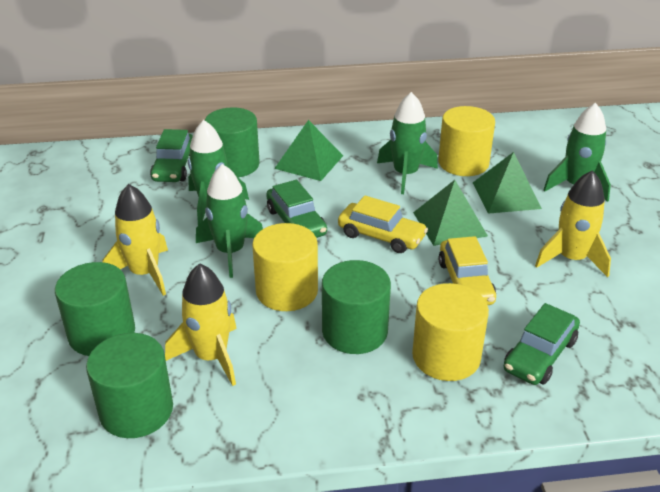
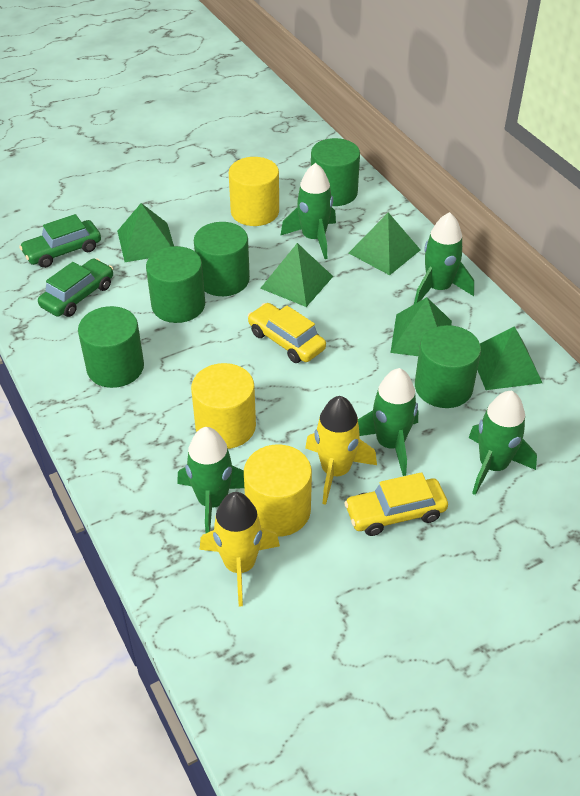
green car: 3 -> 2
green cylinder: 4 -> 5
green pyramid: 3 -> 5
green rocket: 4 -> 5
yellow rocket: 3 -> 2

